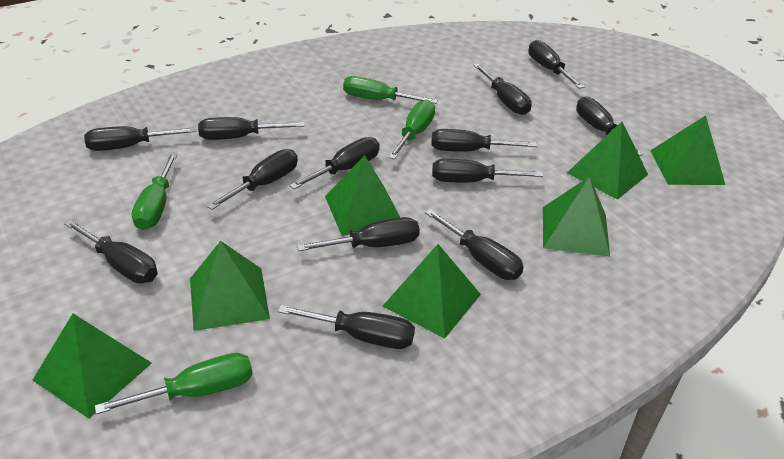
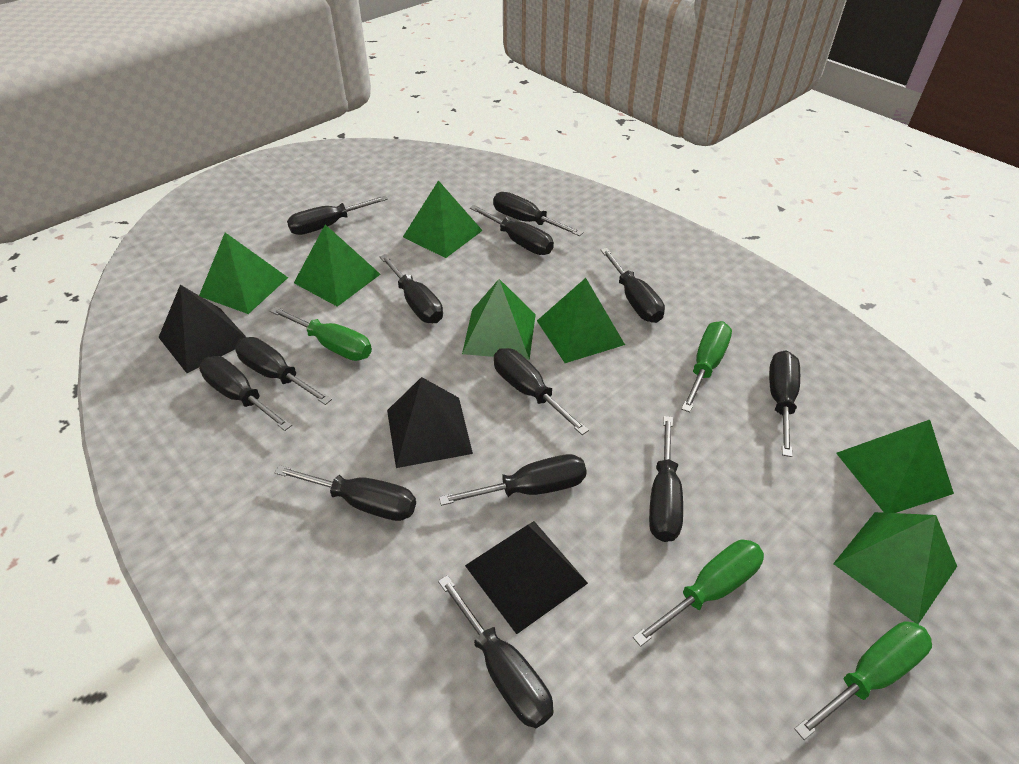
black pyramid: 0 -> 3

